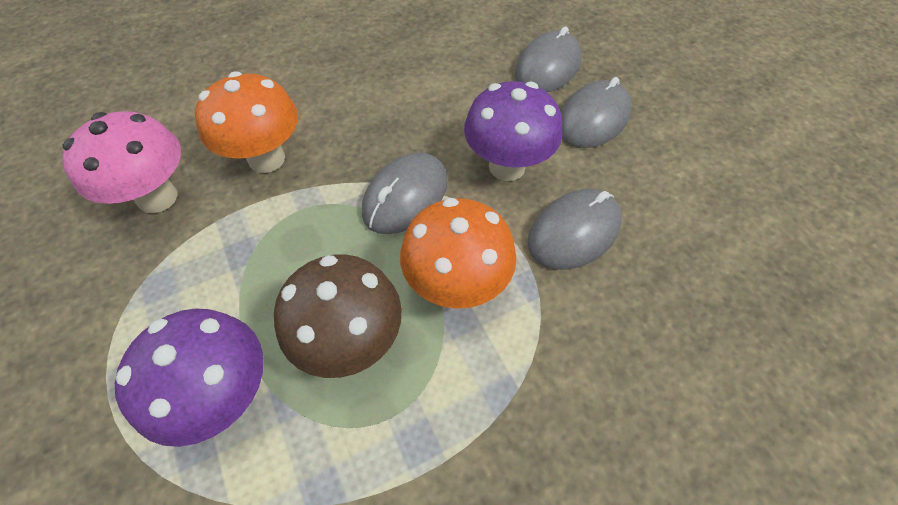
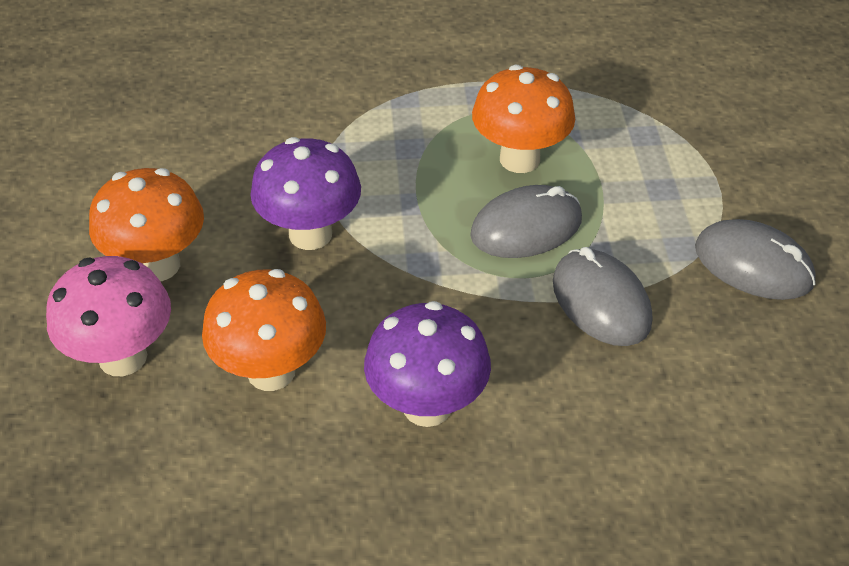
brown mushroom: 1 -> 0
grey mouse: 4 -> 3
orange mushroom: 2 -> 3

